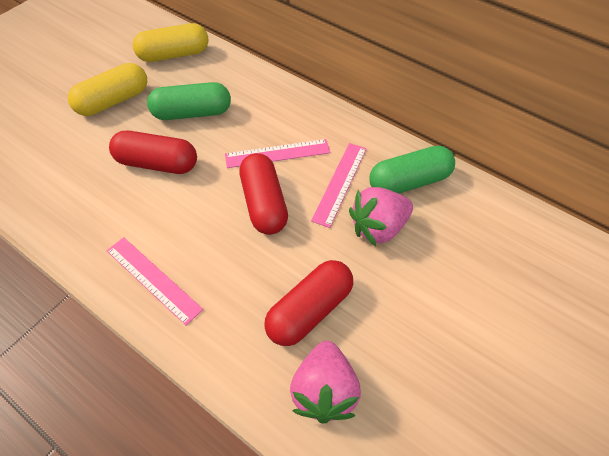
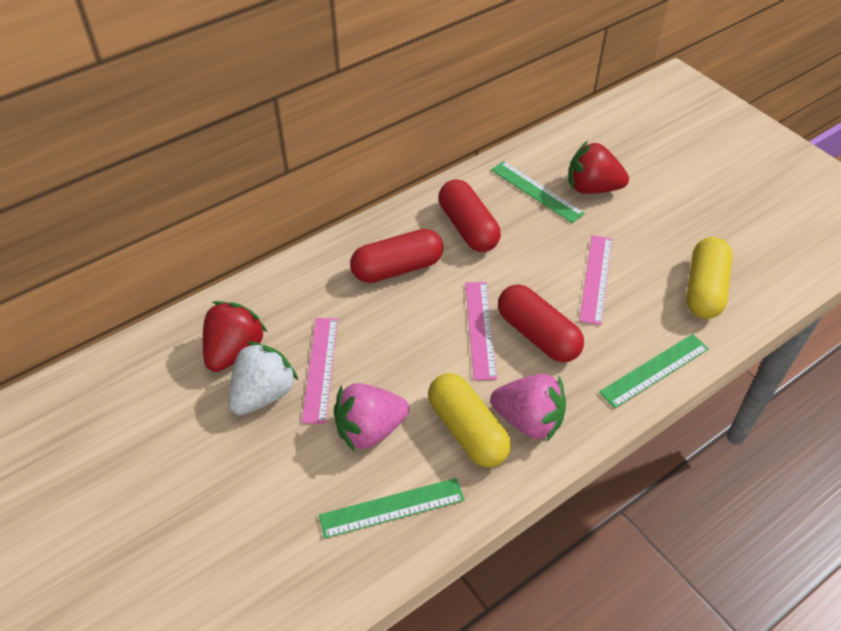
green capsule: 2 -> 0
green ruler: 0 -> 3
red strawberry: 0 -> 2
white strawberry: 0 -> 1

